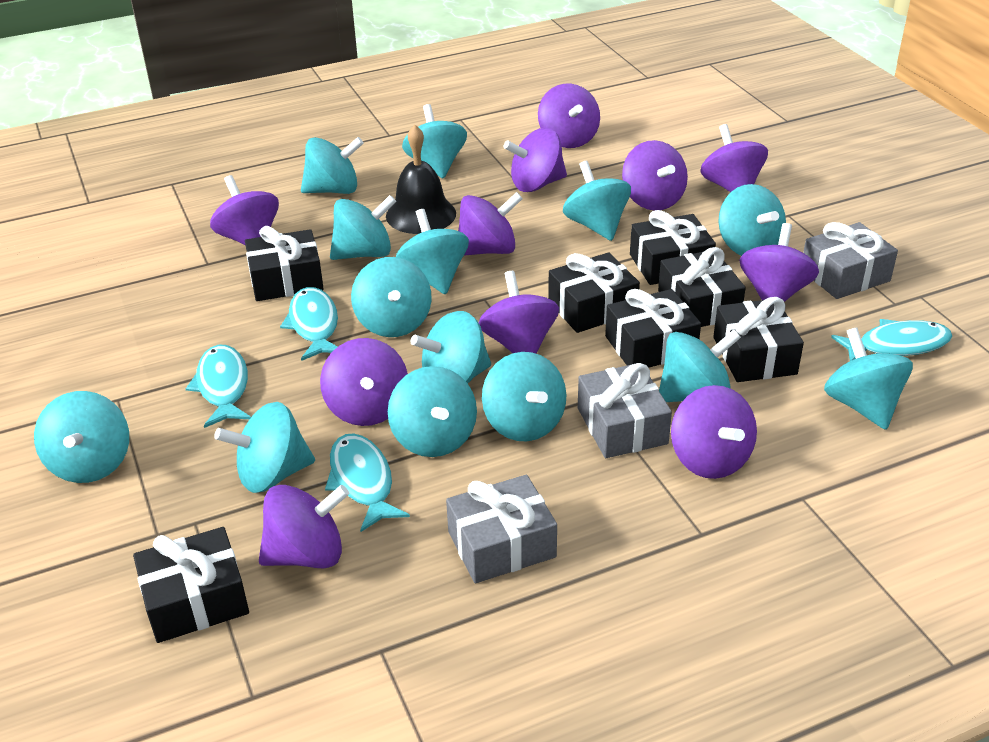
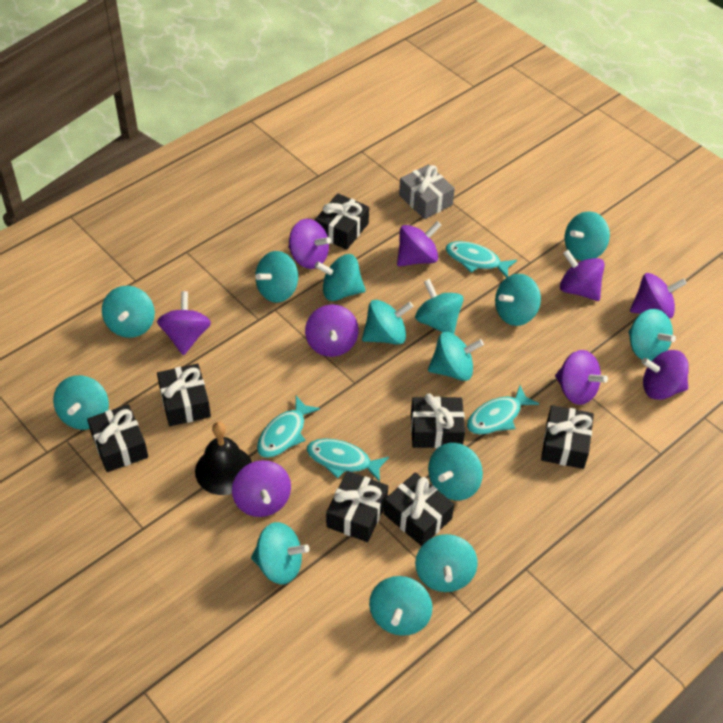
grey gift: 3 -> 1
purple spinning top: 11 -> 9

